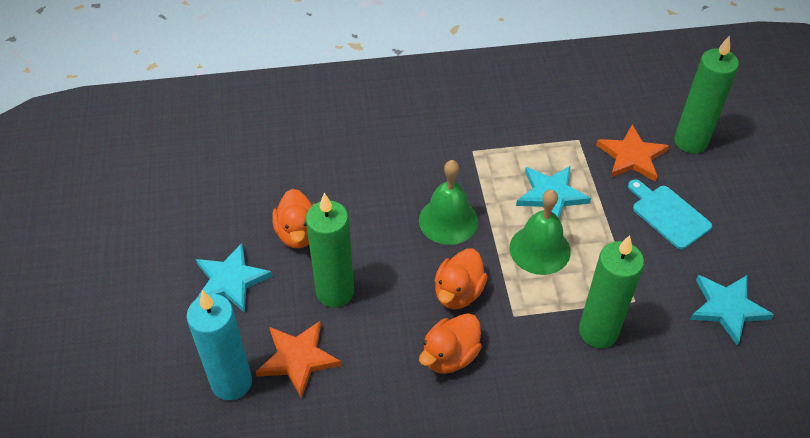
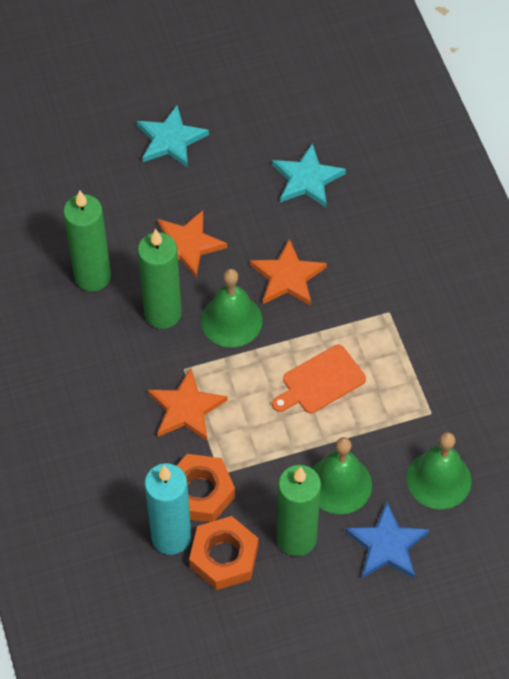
blue star: 0 -> 1
green bell: 2 -> 3
orange cutting board: 0 -> 1
orange duck: 3 -> 0
orange nut: 0 -> 2
orange star: 2 -> 3
turquoise cutting board: 1 -> 0
turquoise star: 3 -> 2

